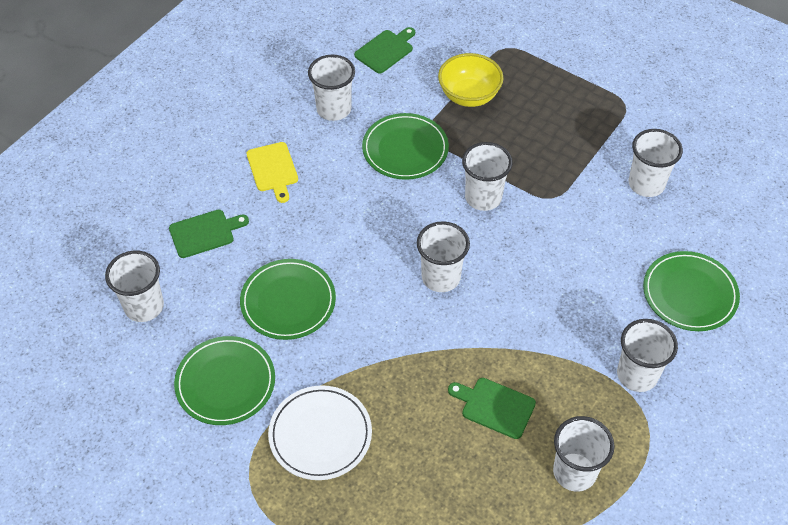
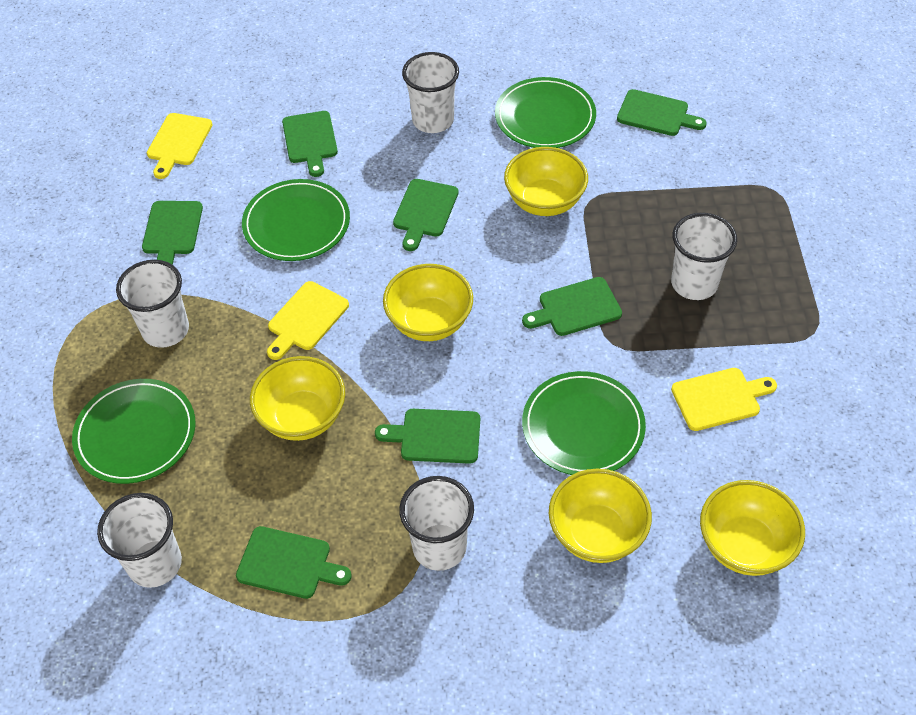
green cutting board: 3 -> 7
white cup: 7 -> 5
white plate: 1 -> 0
yellow bowl: 1 -> 5
yellow cutting board: 1 -> 3

